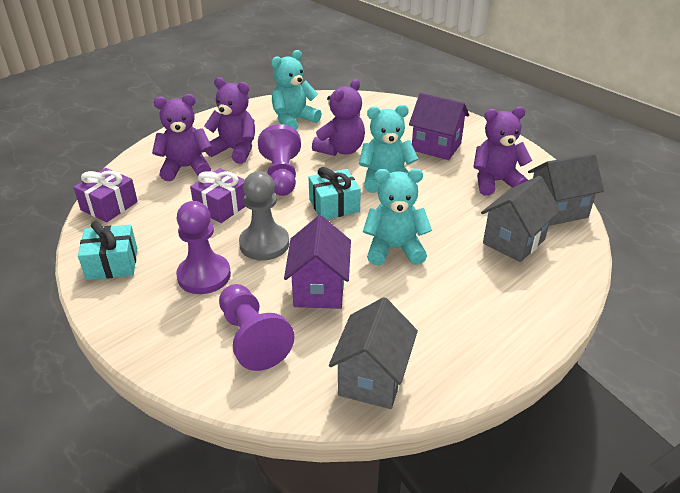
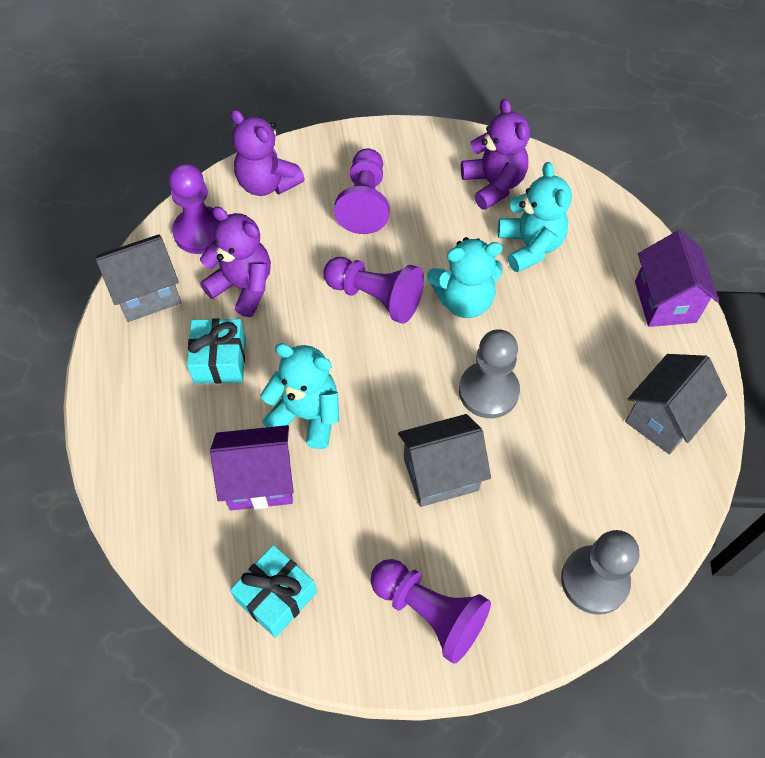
grey pawn: 1 -> 2
purple gift: 2 -> 0
purple pawn: 3 -> 4
purple teddy bear: 4 -> 3

